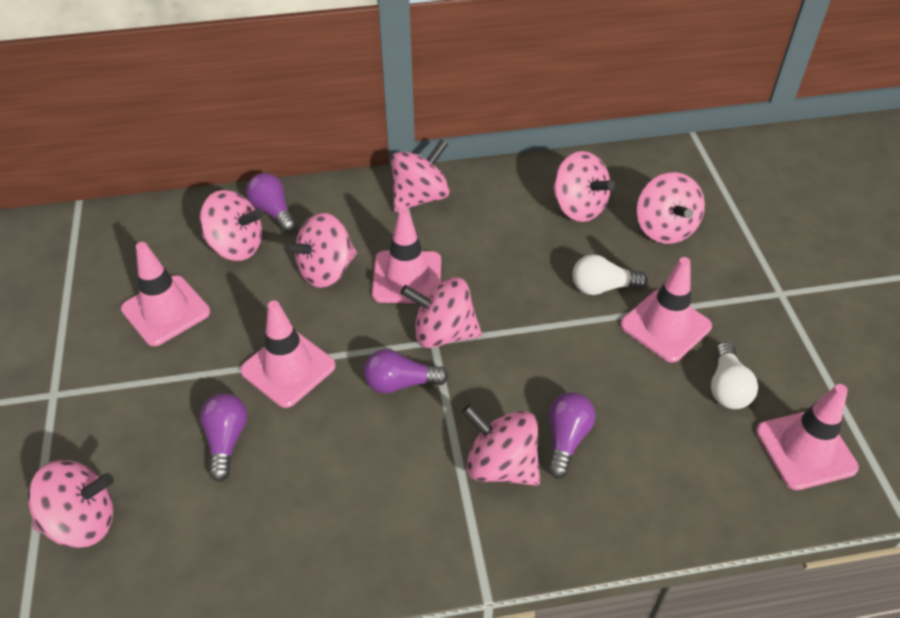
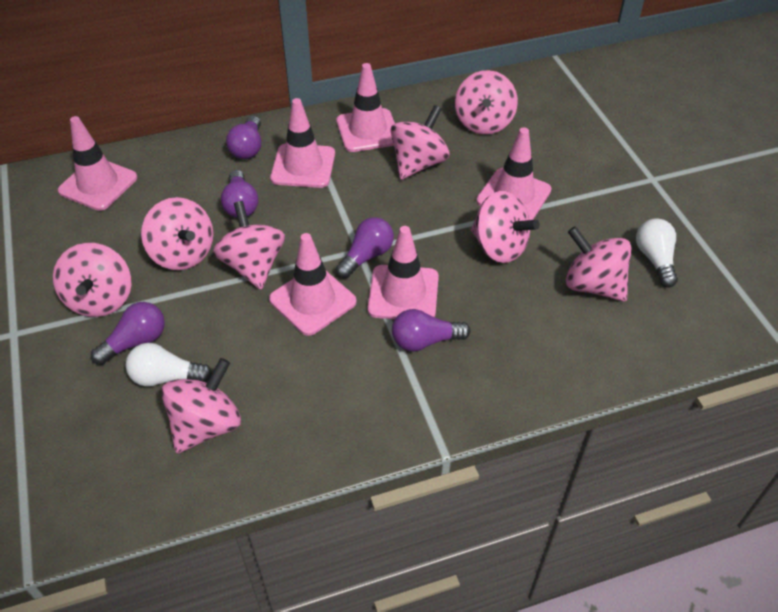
pink traffic cone: 5 -> 6
purple light bulb: 4 -> 5

